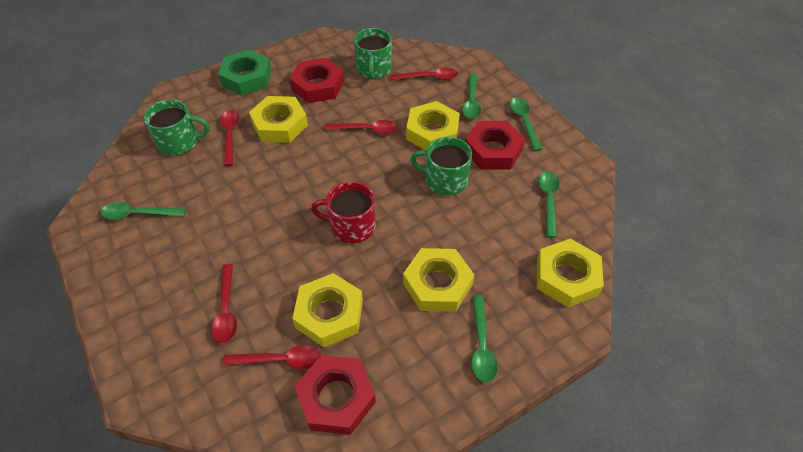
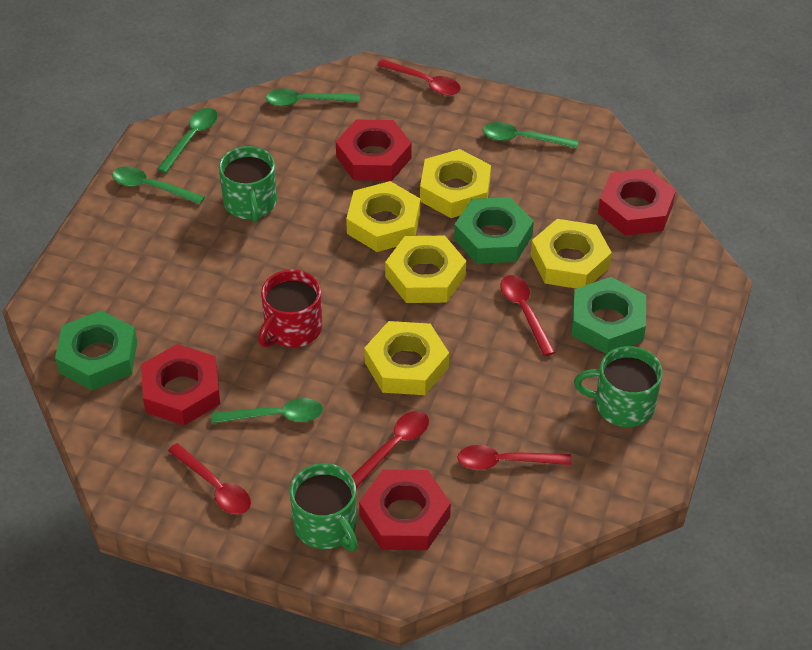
green nut: 1 -> 3
red nut: 3 -> 4

